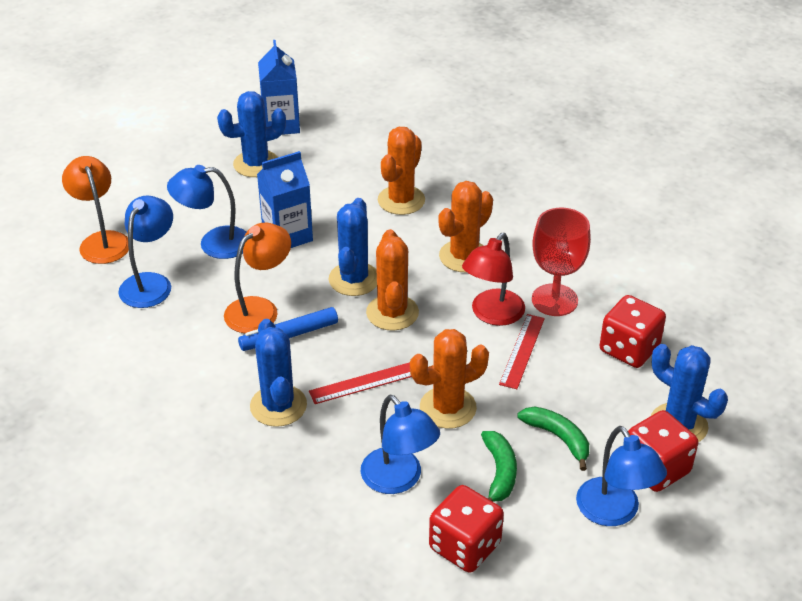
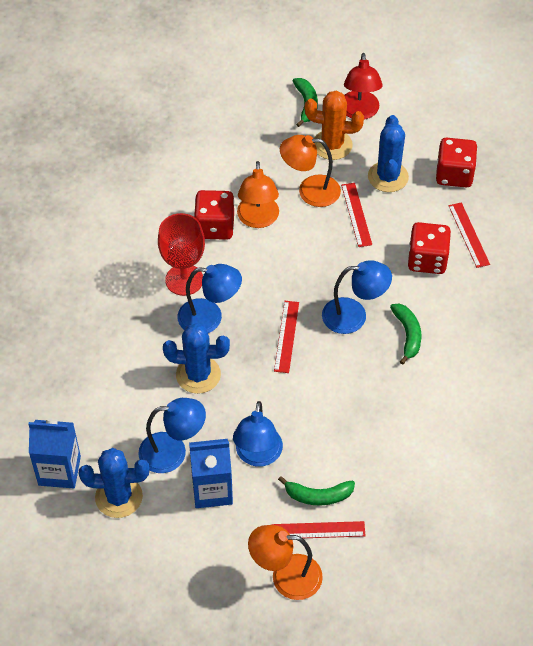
blue cactus: 4 -> 3
blue marker: 1 -> 0
green banana: 2 -> 3
orange cactus: 4 -> 1
orange lamp: 2 -> 3
red ruler: 2 -> 4

